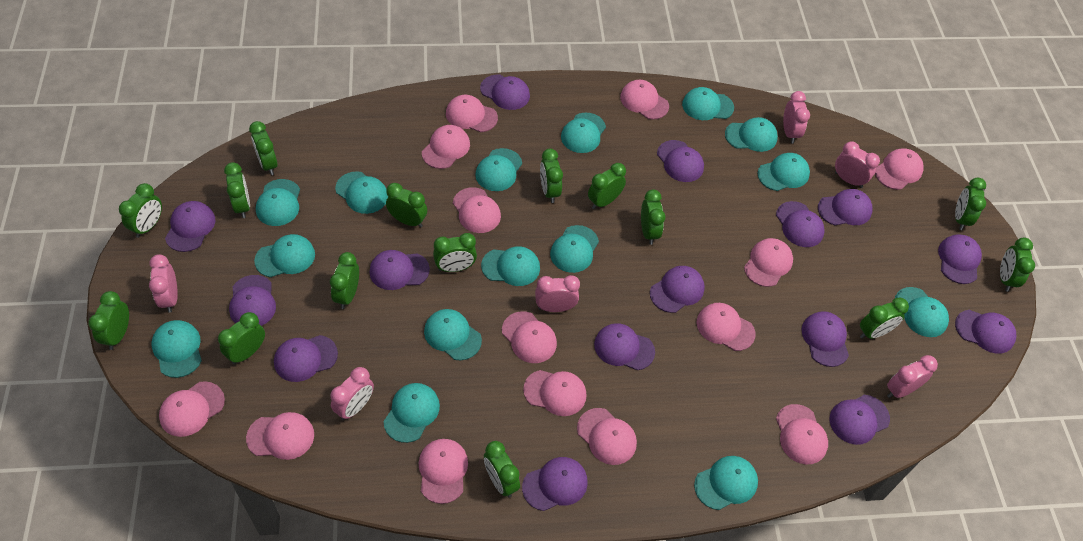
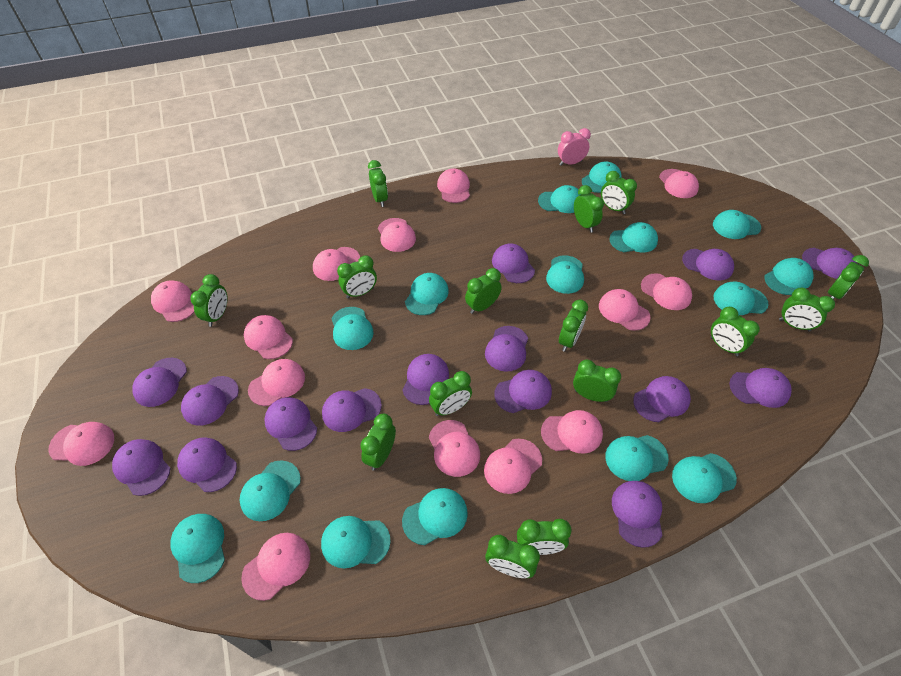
pink clock: 6 -> 1

